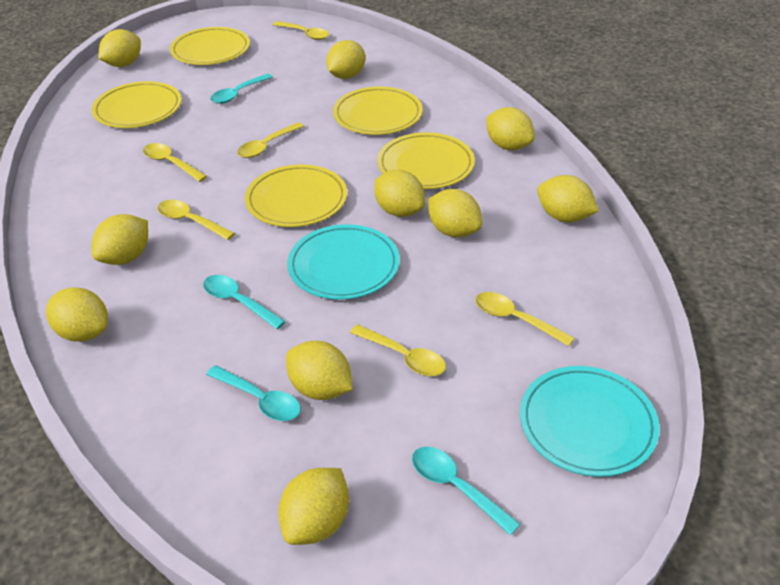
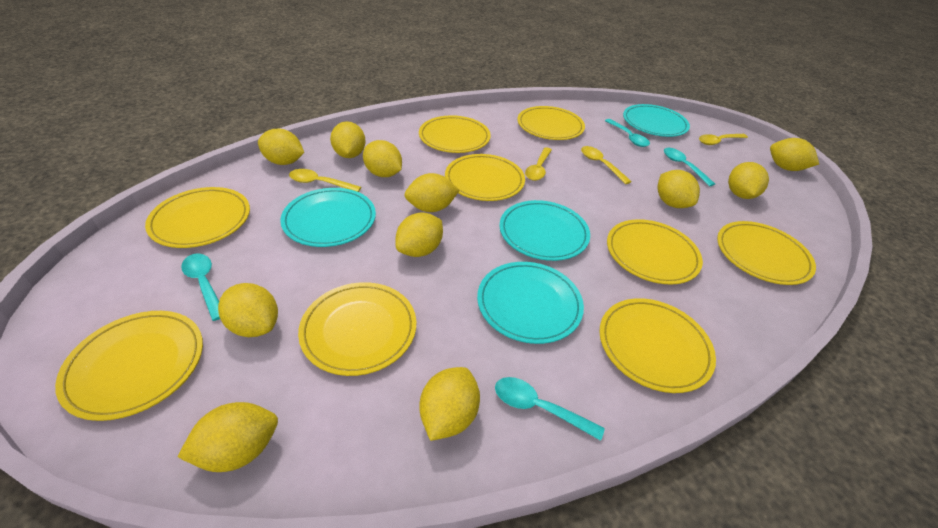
turquoise plate: 2 -> 4
yellow lemon: 10 -> 11
yellow plate: 5 -> 9
yellow spoon: 6 -> 4

